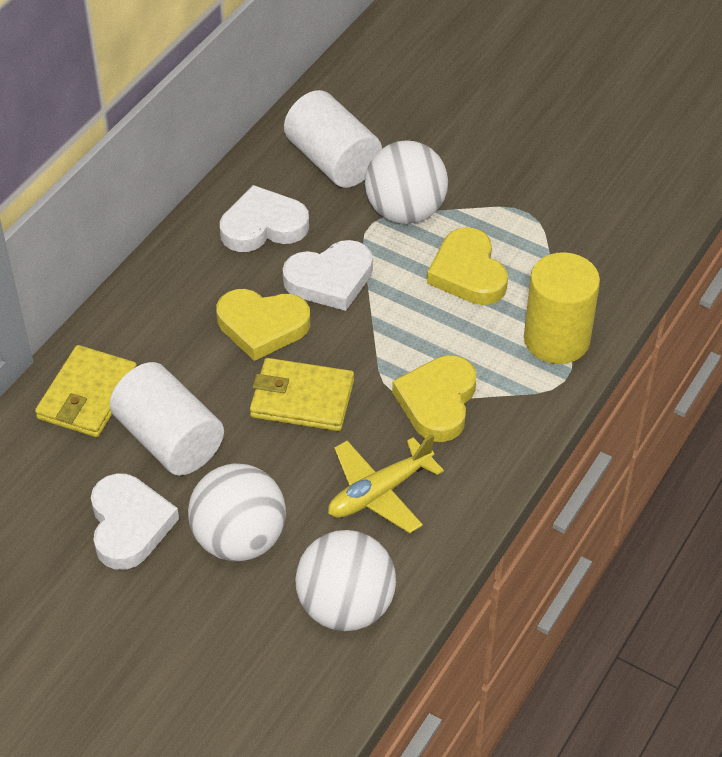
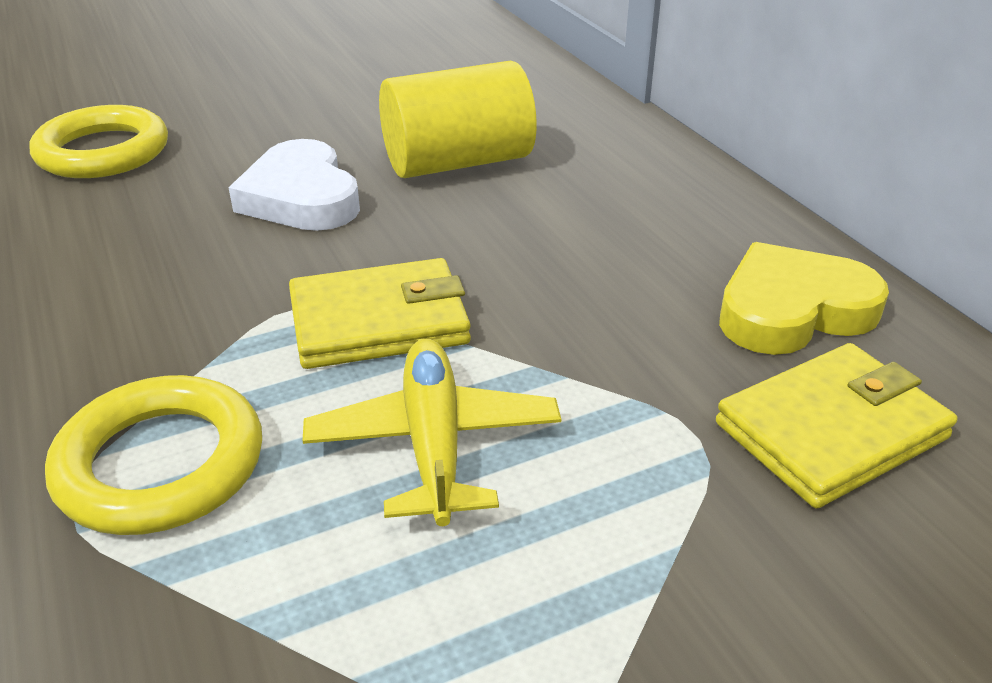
white ball: 3 -> 0
white cylinder: 2 -> 0
white heart: 3 -> 1
yellow heart: 3 -> 1
yellow ring: 0 -> 2

